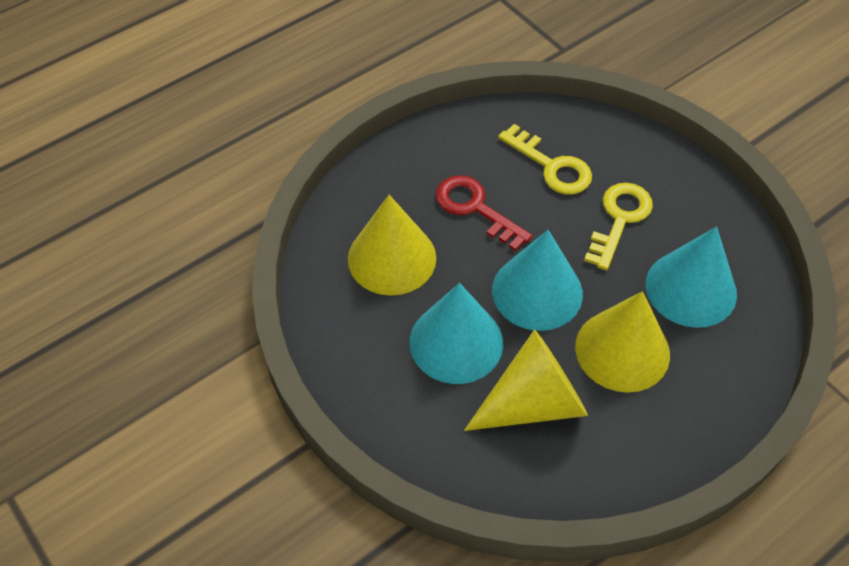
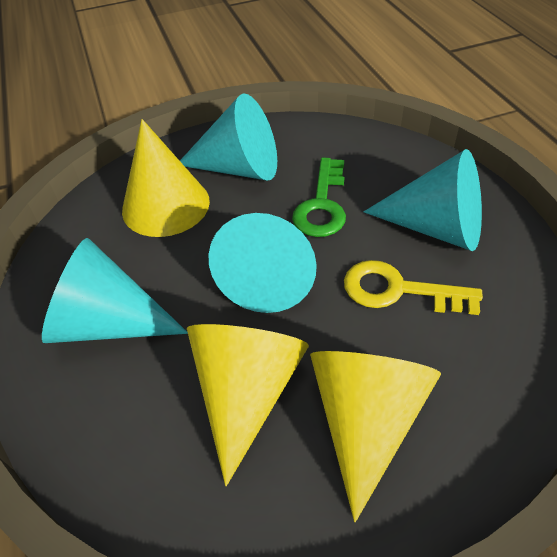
green key: 0 -> 1
red key: 1 -> 0
turquoise cone: 3 -> 4
yellow key: 2 -> 1

